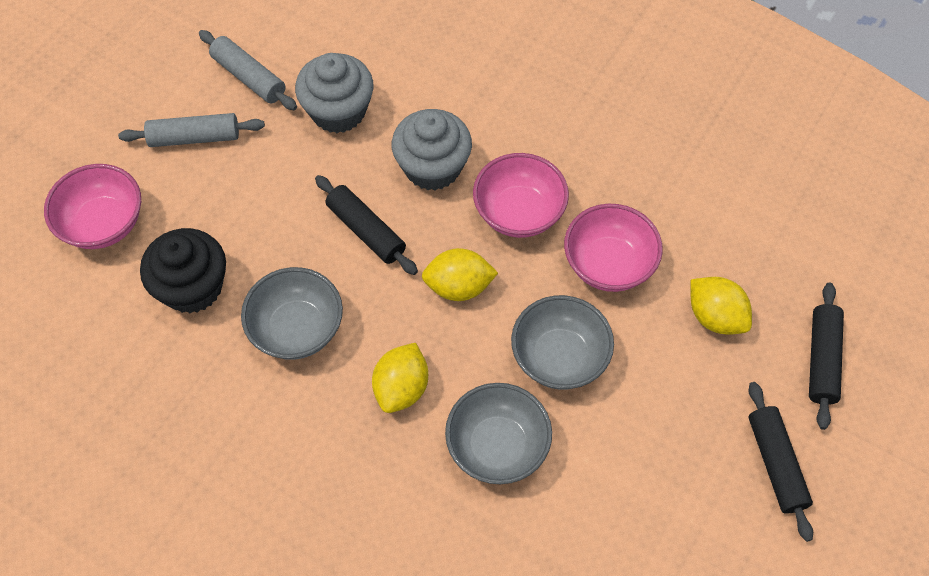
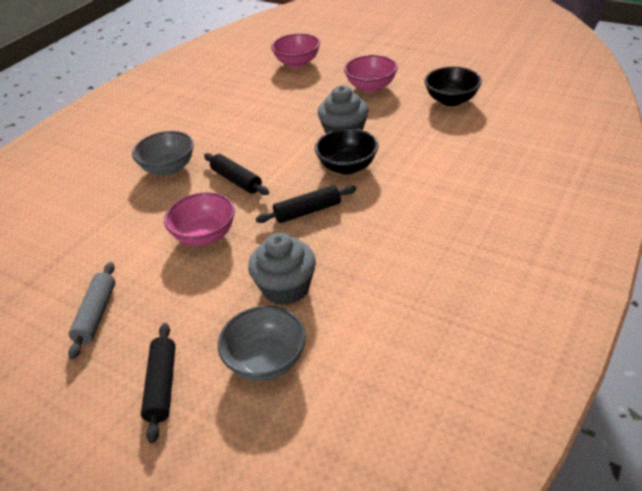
black bowl: 0 -> 2
black cupcake: 1 -> 0
grey bowl: 3 -> 2
grey rolling pin: 2 -> 1
yellow lemon: 3 -> 0

